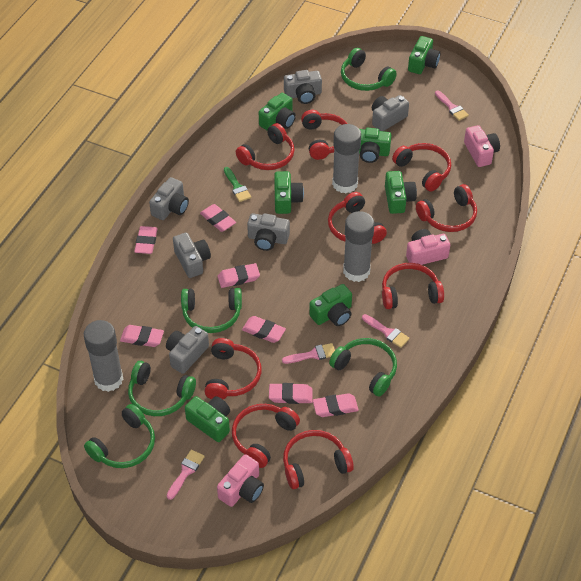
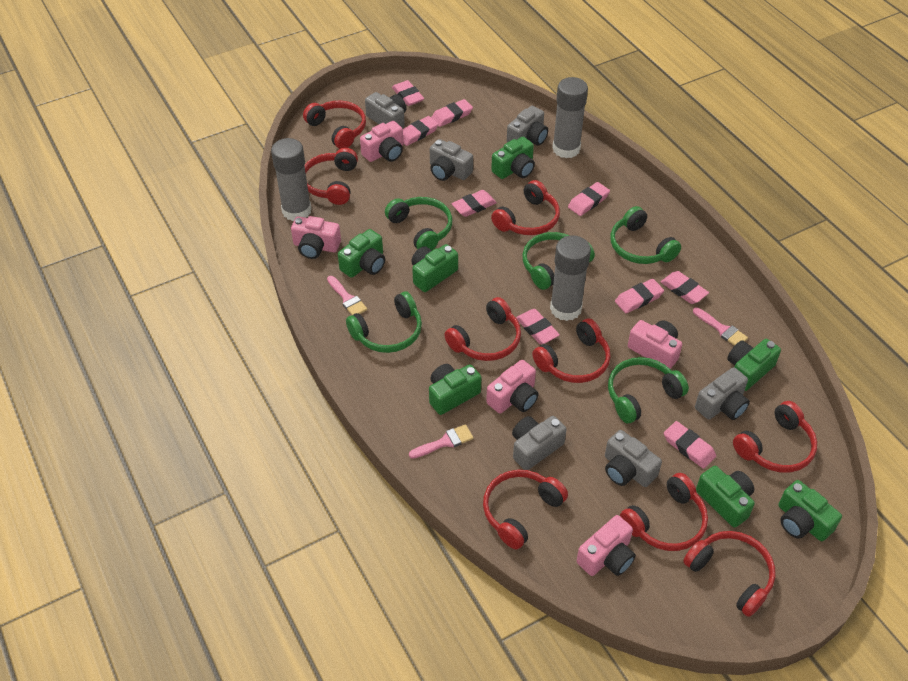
green brush: 1 -> 0
pink brush: 4 -> 3
pink camera: 3 -> 5
pink eraser: 7 -> 9

